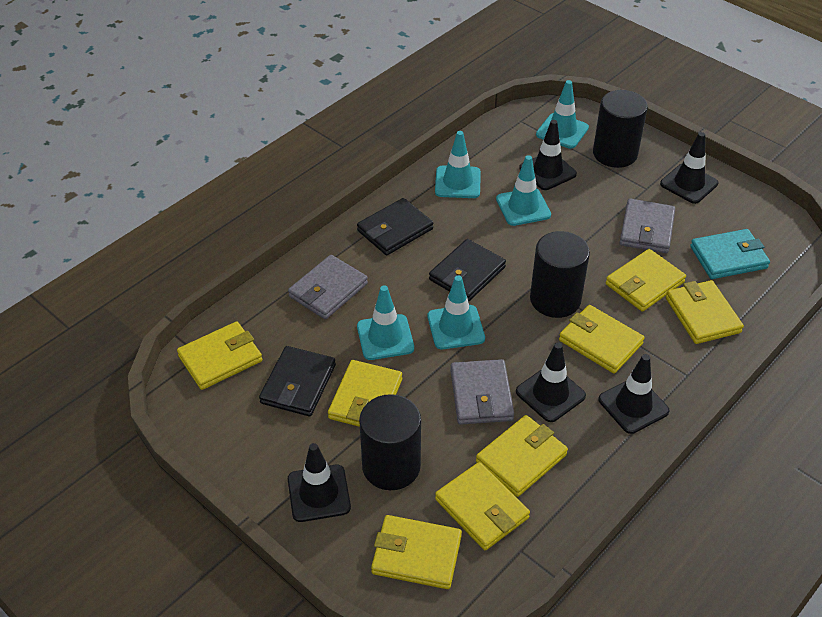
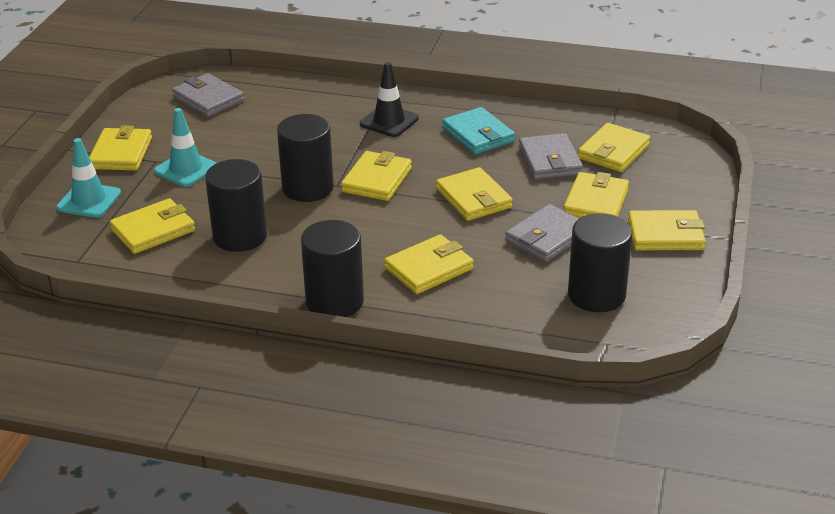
black cylinder: 3 -> 4
black traffic cone: 5 -> 1
black wallet: 3 -> 0
turquoise traffic cone: 5 -> 2

